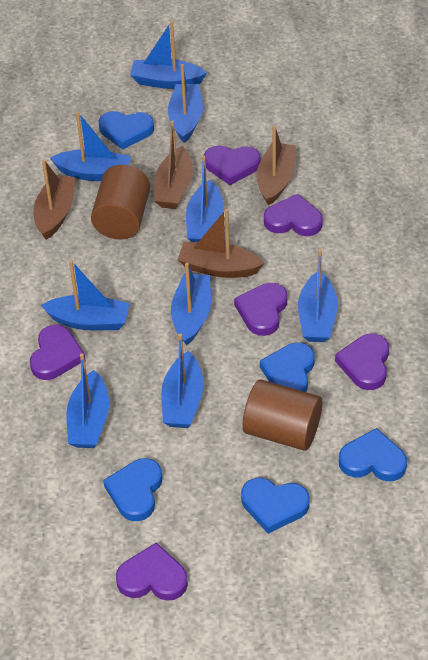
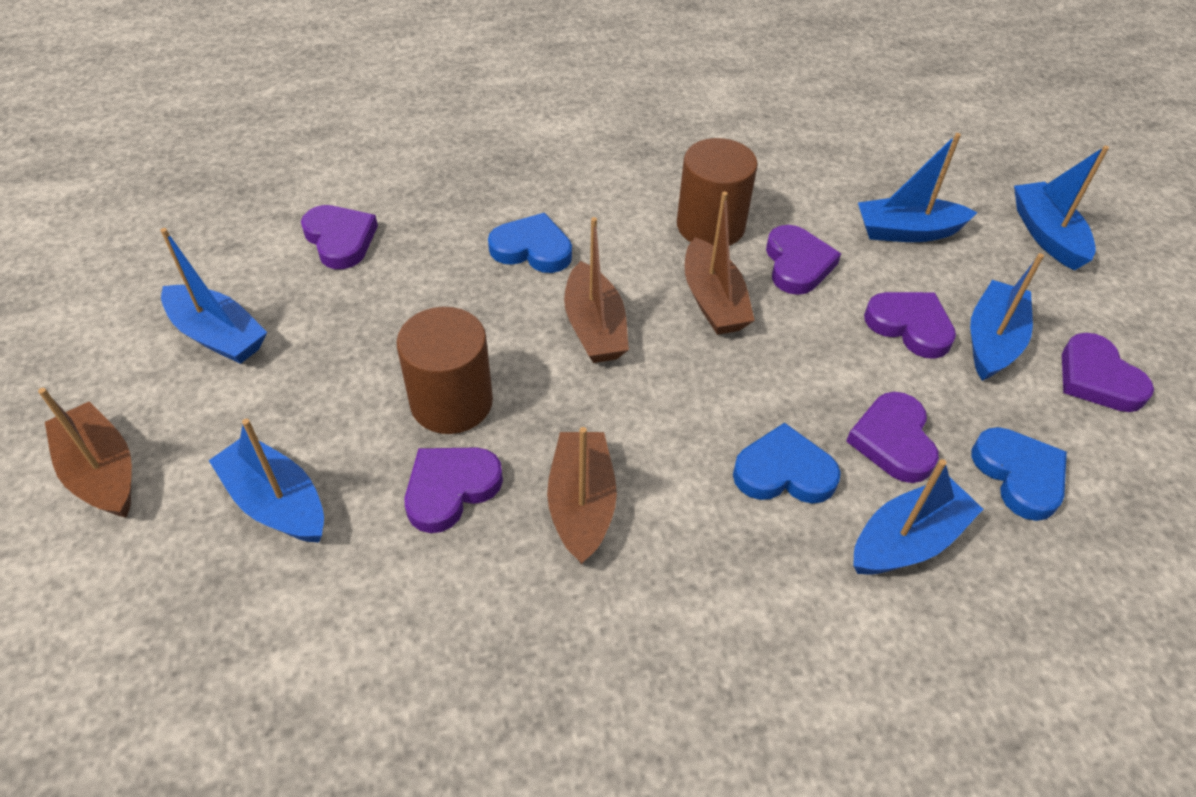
blue boat: 9 -> 6
blue heart: 5 -> 3

